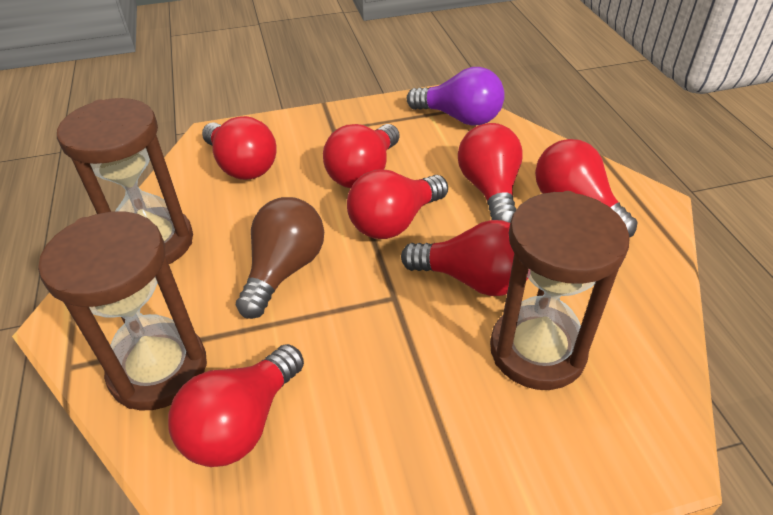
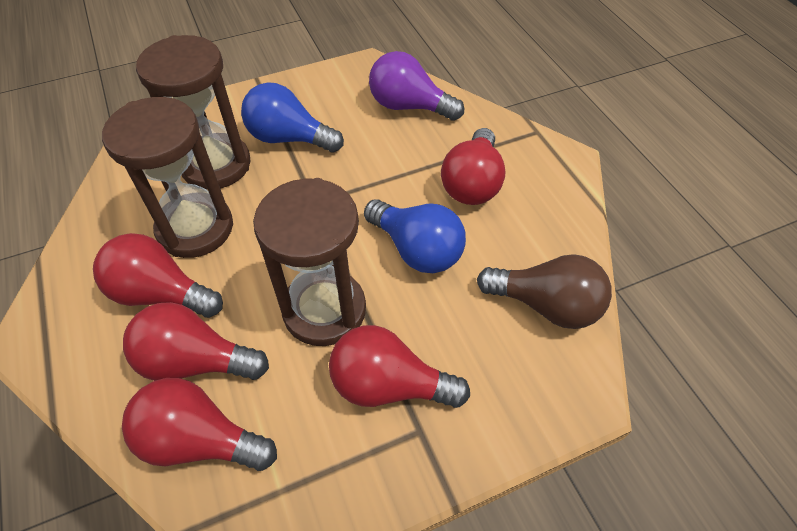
blue light bulb: 0 -> 2
red light bulb: 7 -> 5

